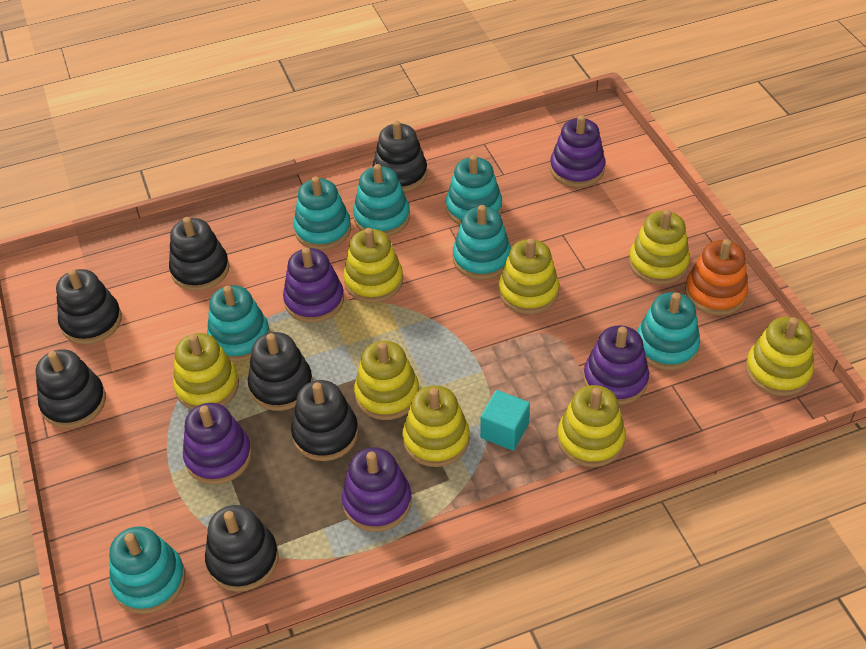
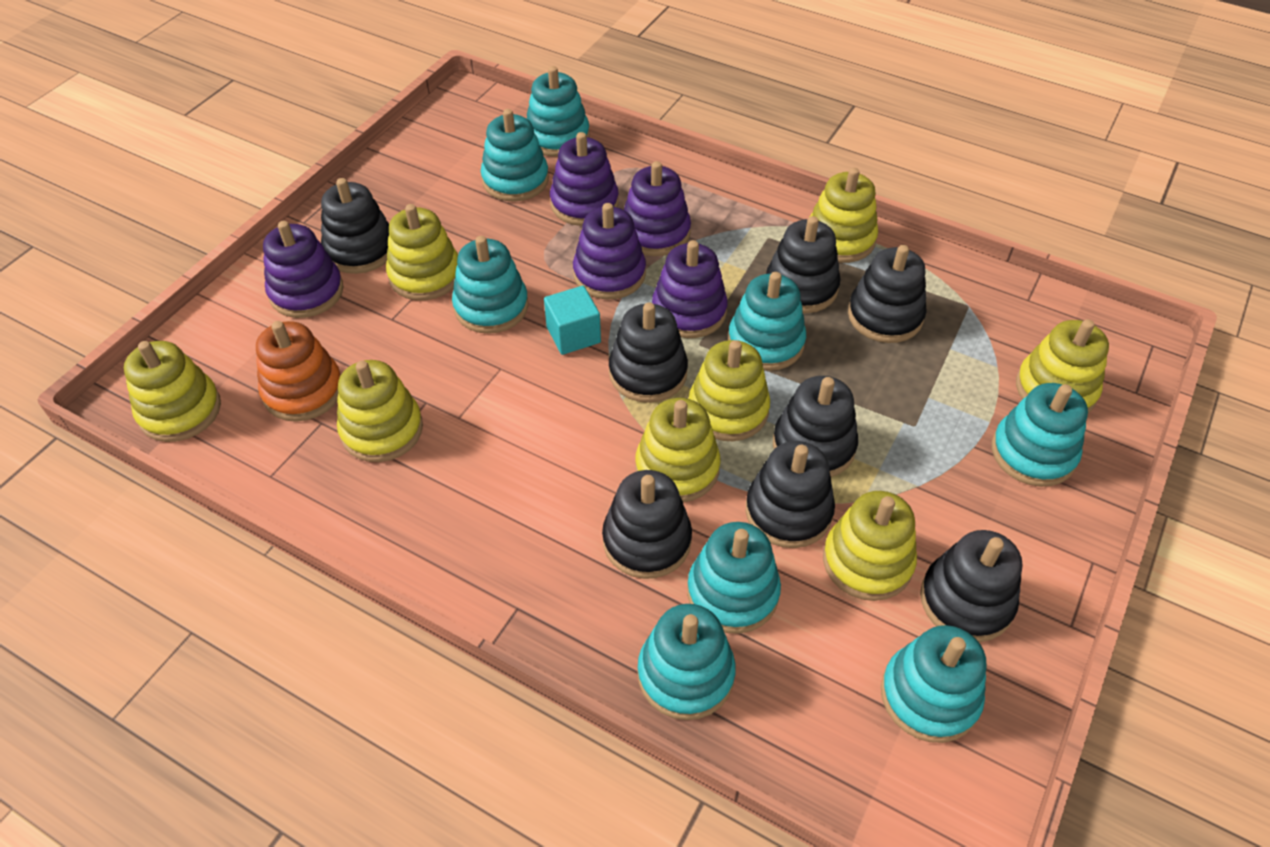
black stacking toy: 7 -> 8
turquoise stacking toy: 7 -> 8

